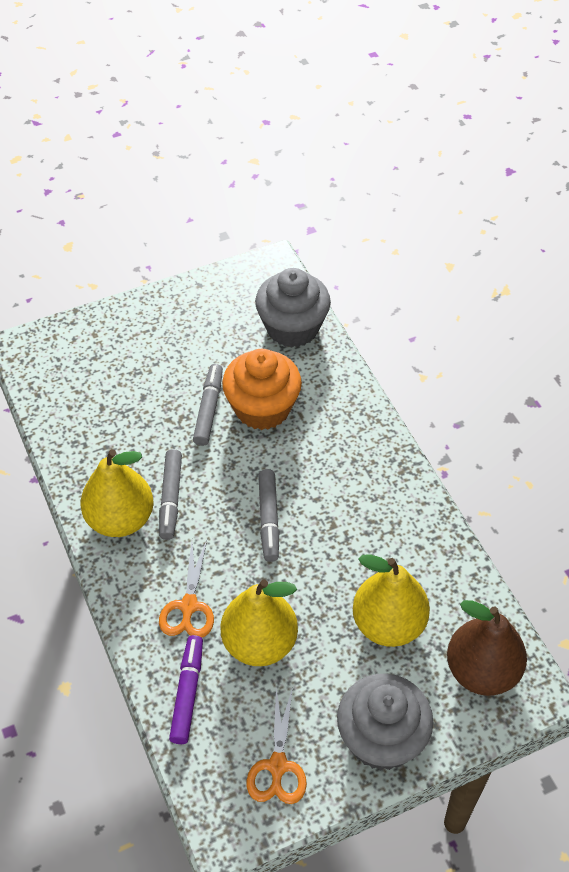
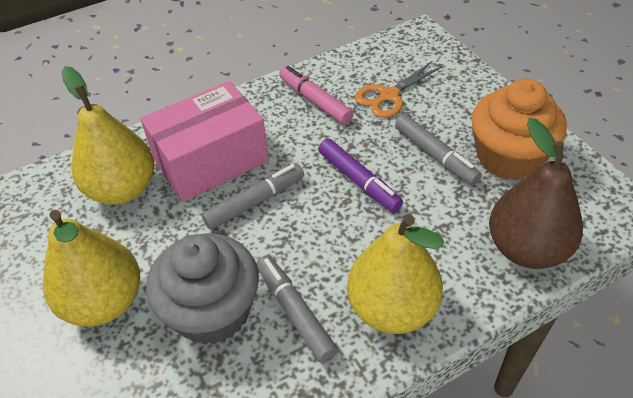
grey cupcake: 2 -> 1
orange scissors: 2 -> 1
pink box: 0 -> 1
pink marker: 0 -> 1

